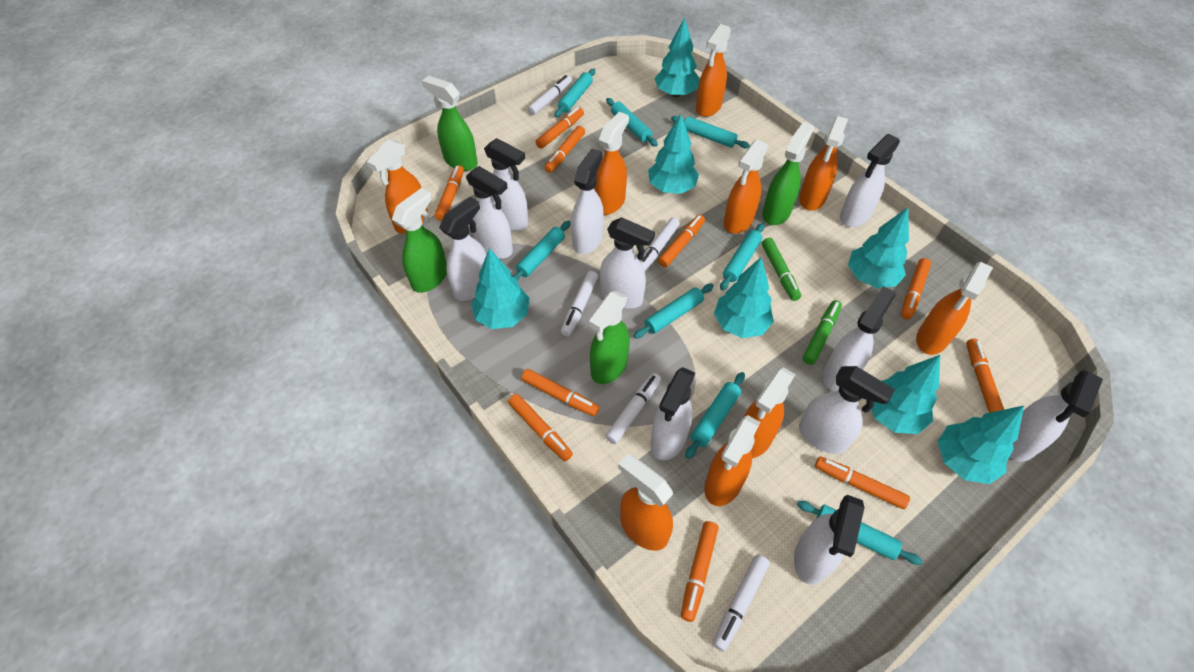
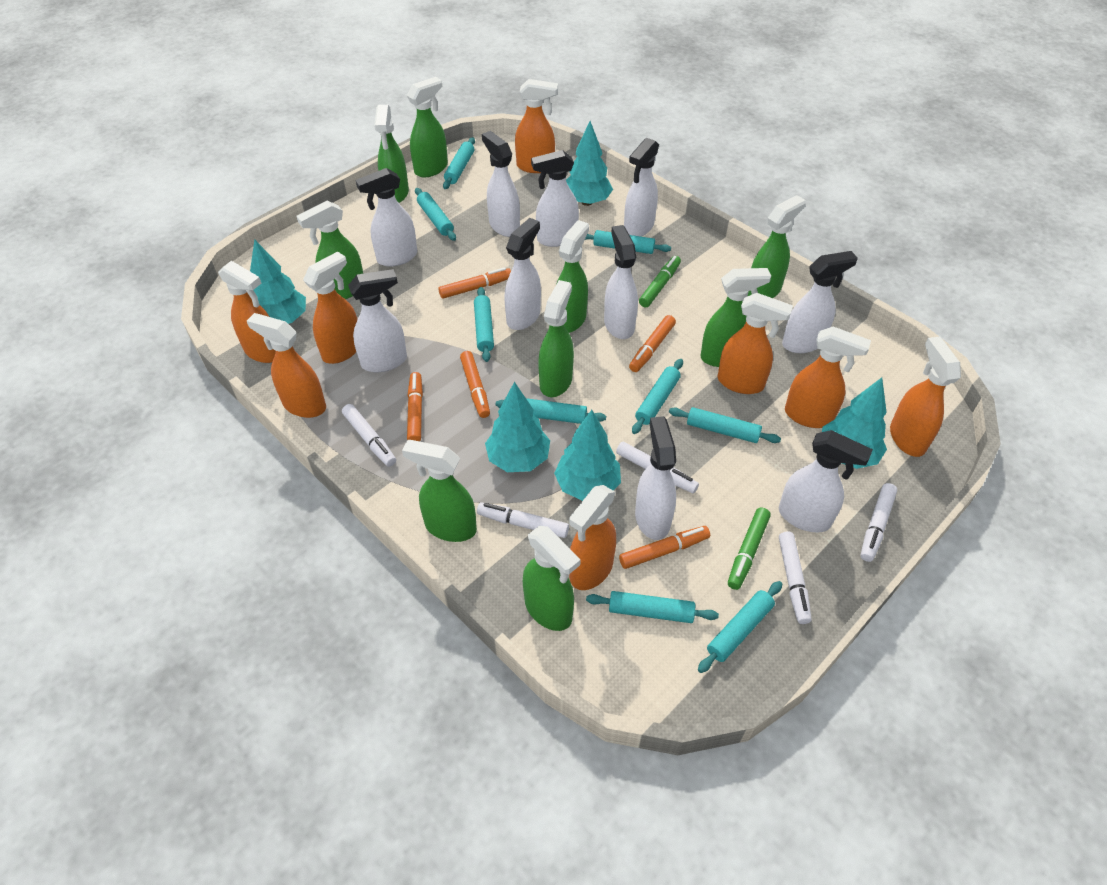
green spray bottle: 4 -> 9
orange marker: 10 -> 5
orange spray bottle: 9 -> 8
turquoise rolling pin: 8 -> 9
turquoise tree: 7 -> 5
white spray bottle: 11 -> 10

